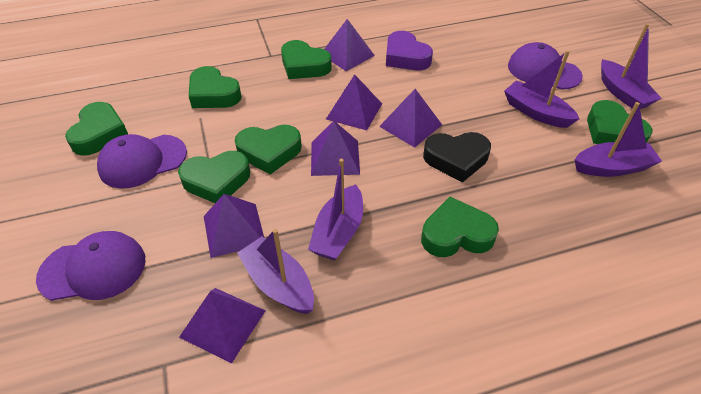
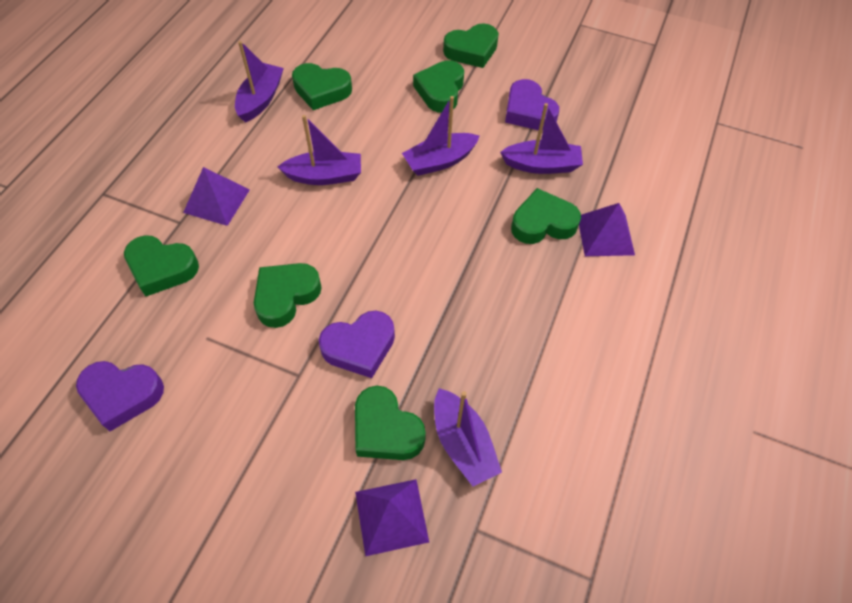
black heart: 1 -> 0
purple cap: 3 -> 0
purple heart: 1 -> 3
purple pyramid: 6 -> 3

